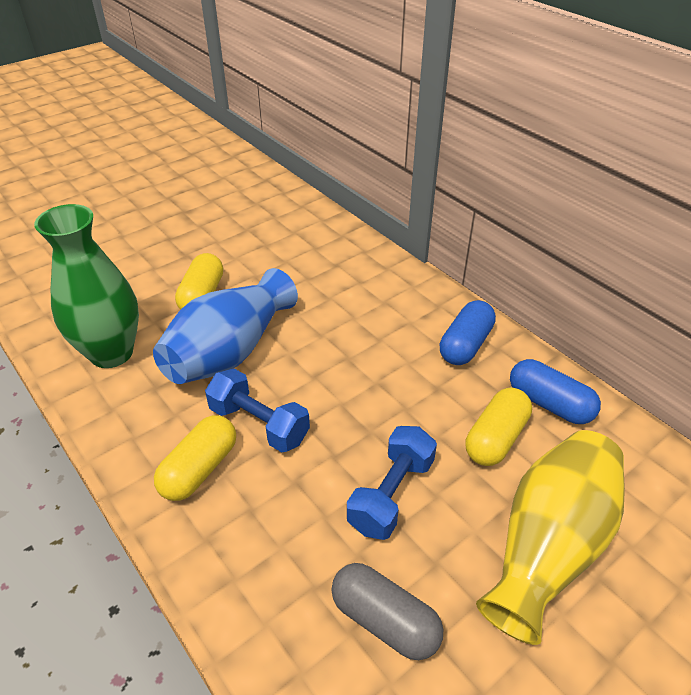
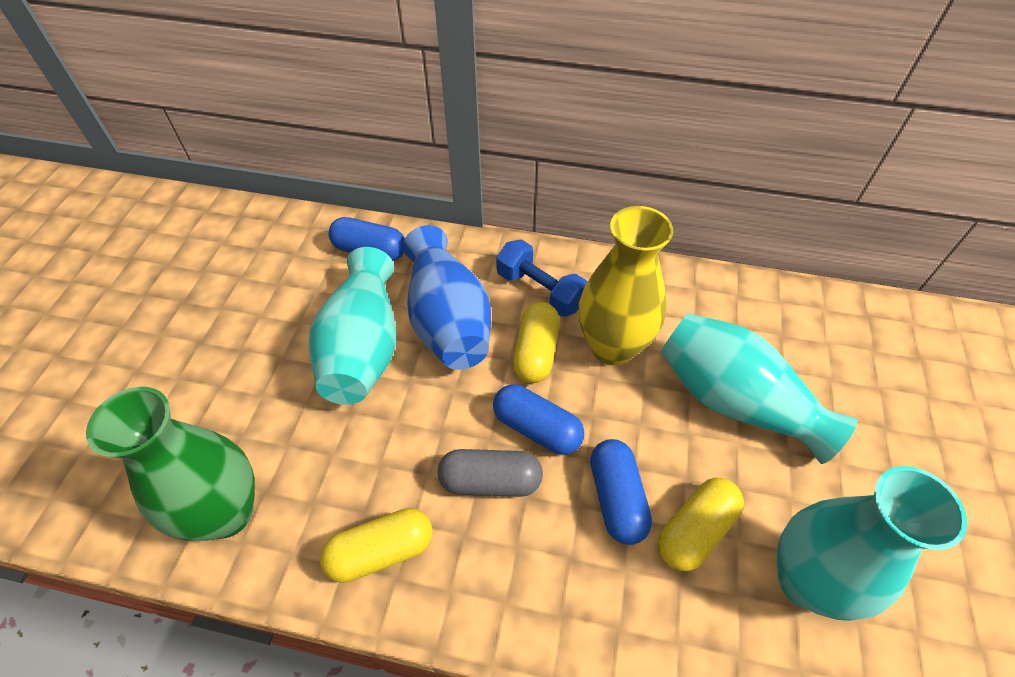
blue capsule: 2 -> 3
blue dumbbell: 2 -> 1
turquoise vase: 0 -> 3

